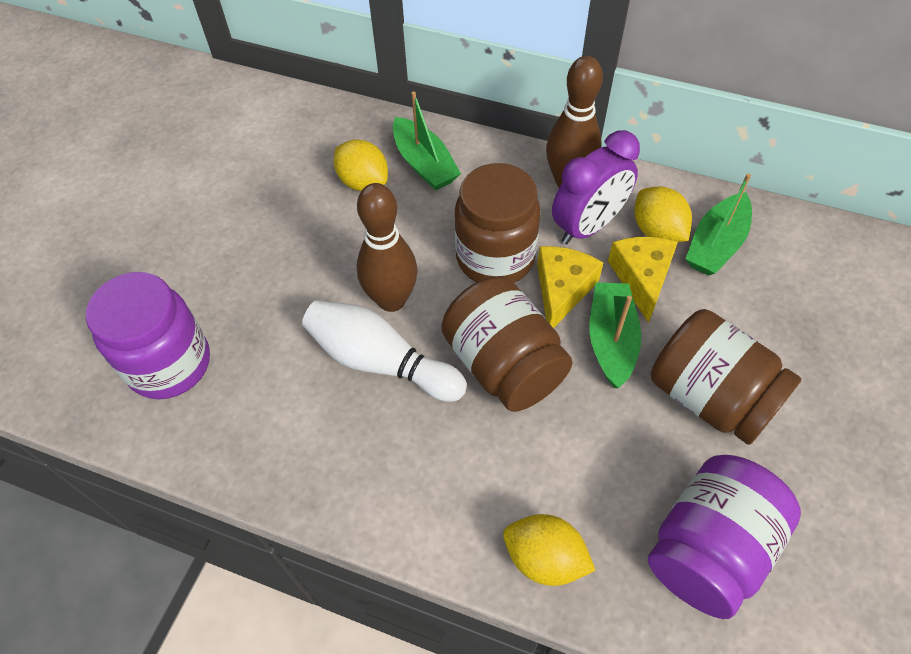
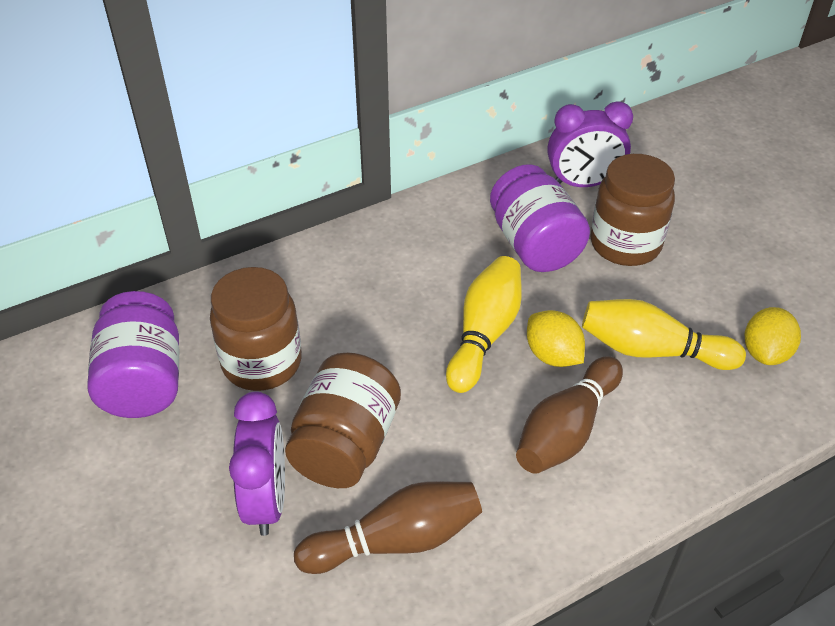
green boat: 3 -> 0
purple clock: 1 -> 2
white bowling pin: 1 -> 0
yellow bowling pin: 0 -> 2
yellow cheese: 2 -> 0
yellow lemon: 3 -> 2

